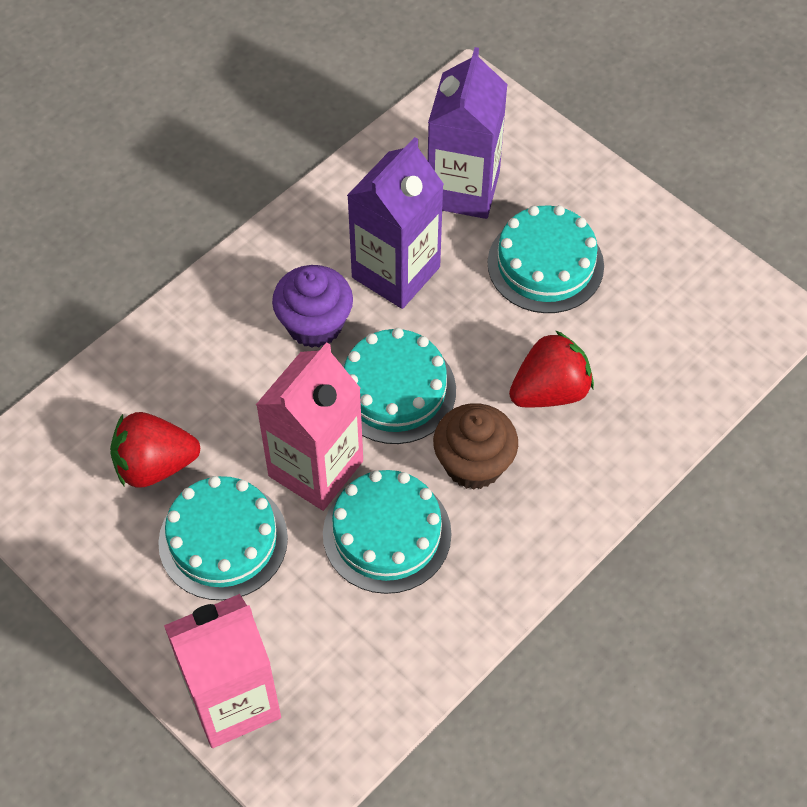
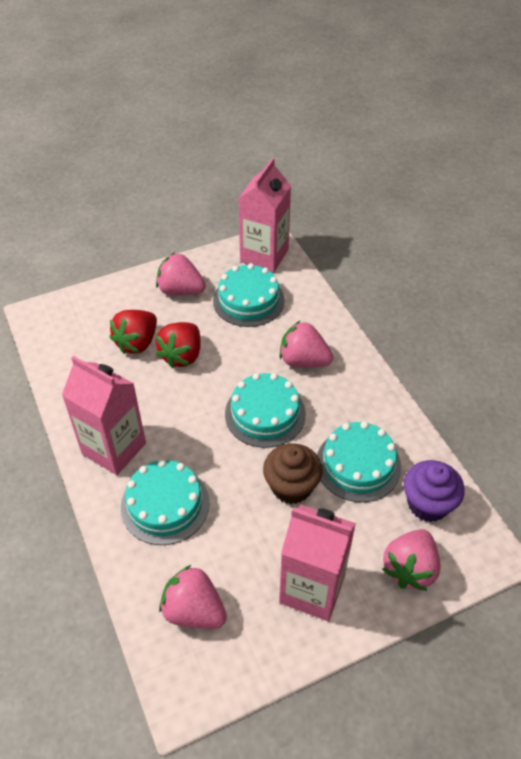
pink carton: 2 -> 3
pink strawberry: 0 -> 4
purple carton: 2 -> 0

